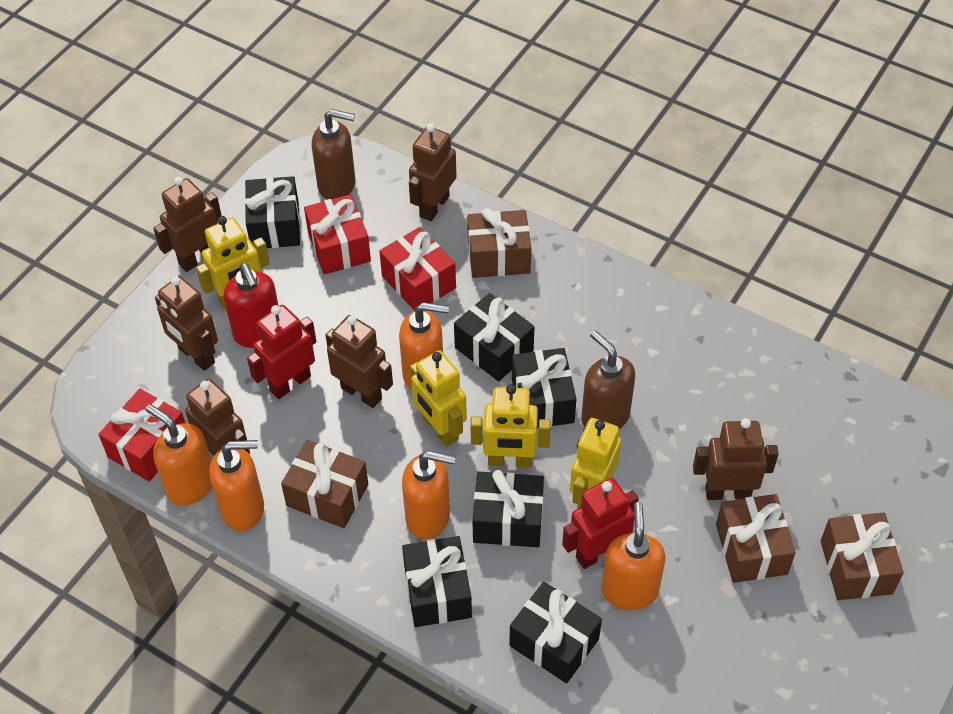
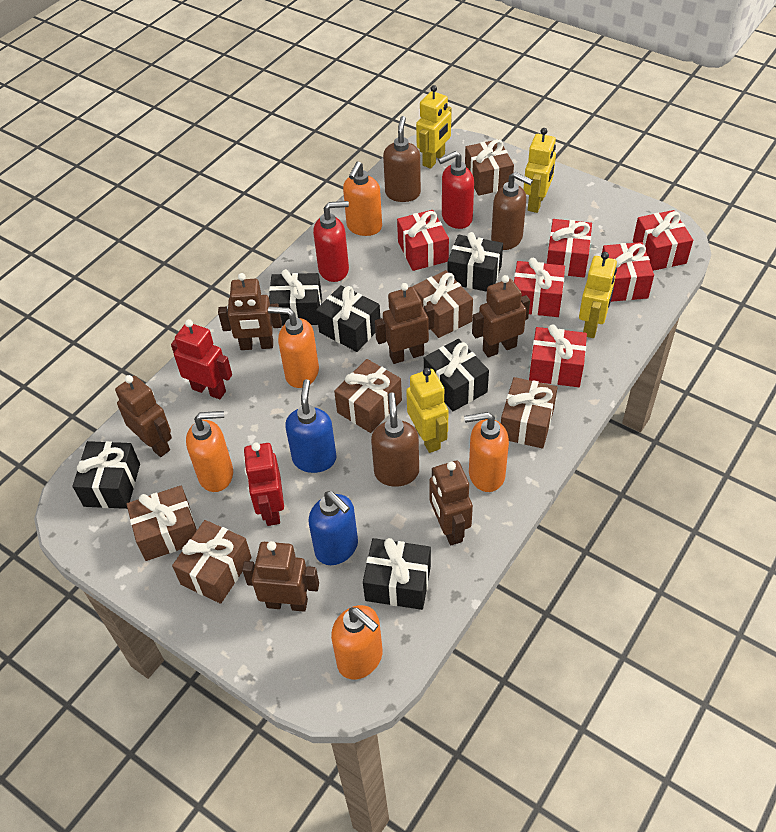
blue soap dispenser: 0 -> 2
brown gift: 4 -> 6
brown soap dispenser: 2 -> 3
red gift: 3 -> 6
red soap dispenser: 1 -> 2

